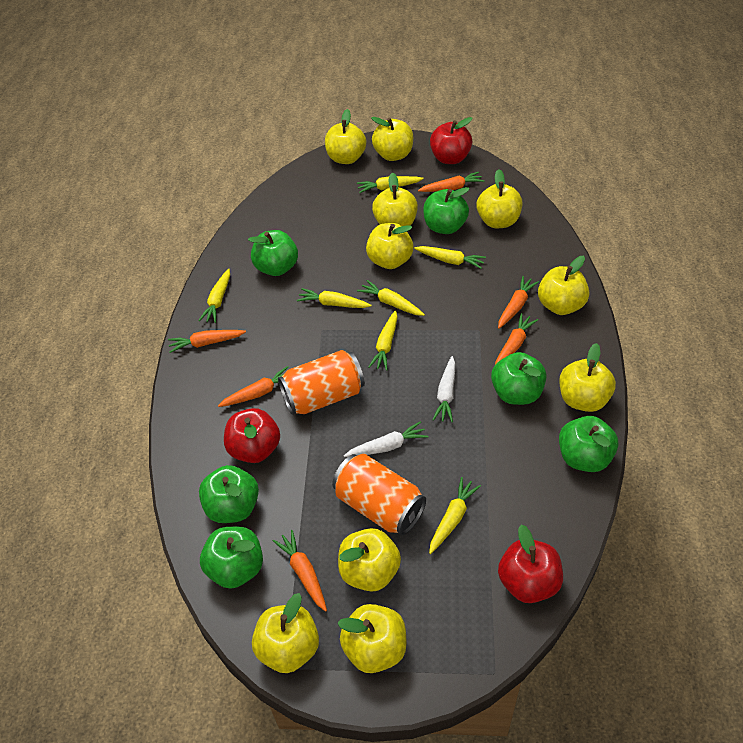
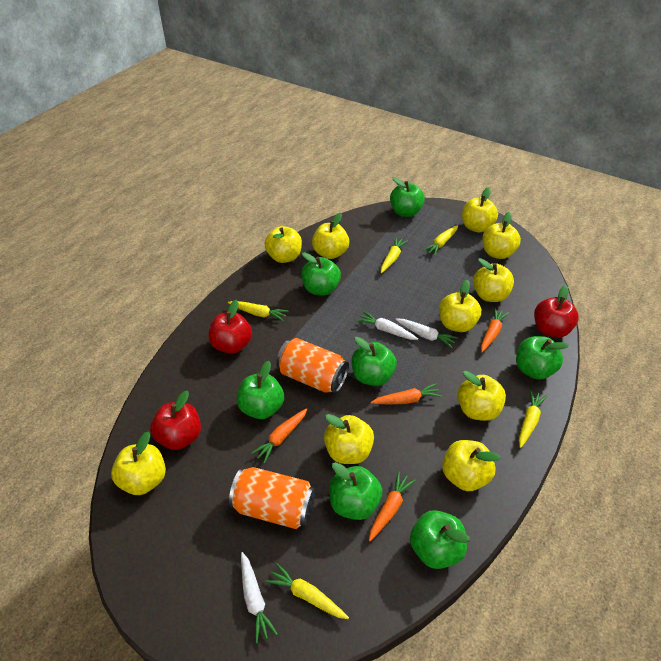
green apple: 6 -> 7
orange carrot: 6 -> 4
white carrot: 2 -> 3
yellow carrot: 7 -> 5

